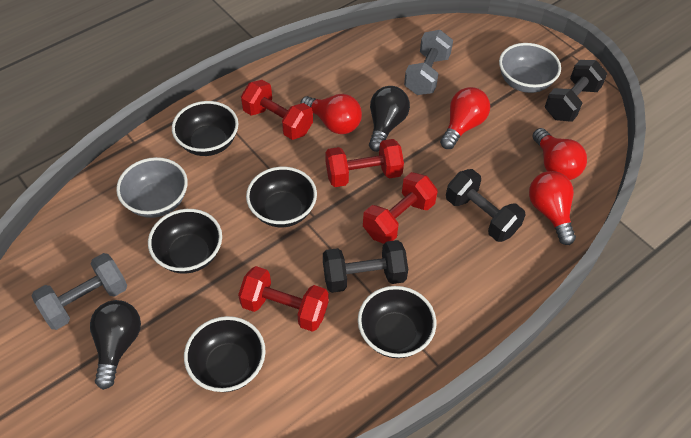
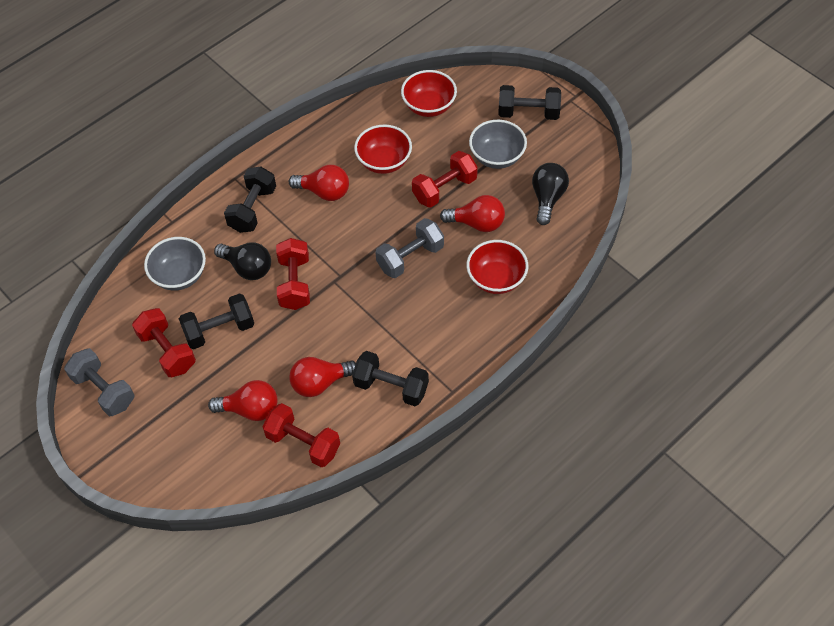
black bowl: 5 -> 0
black dumbbell: 3 -> 4
red bowl: 0 -> 3

